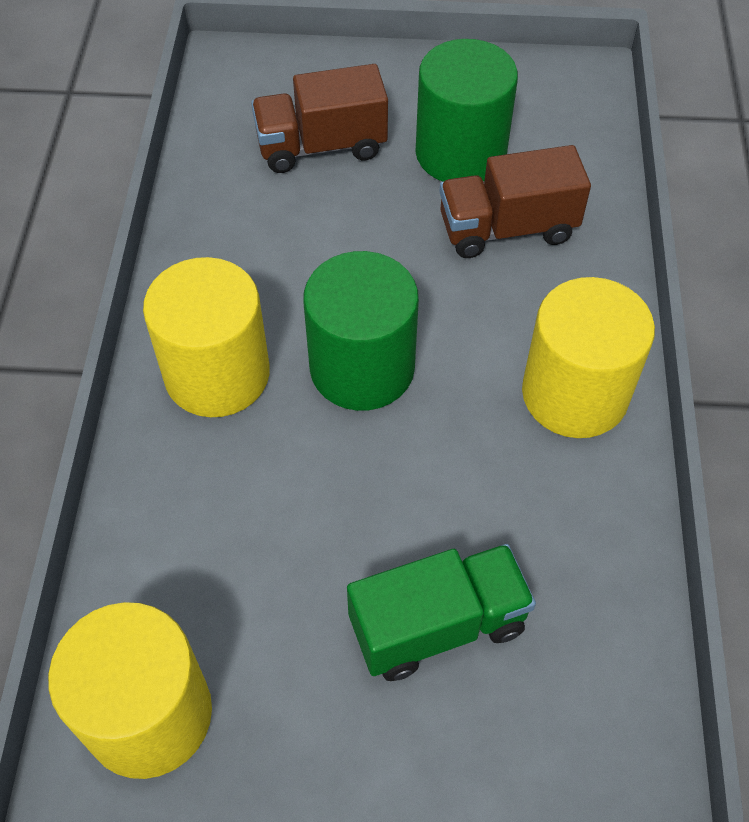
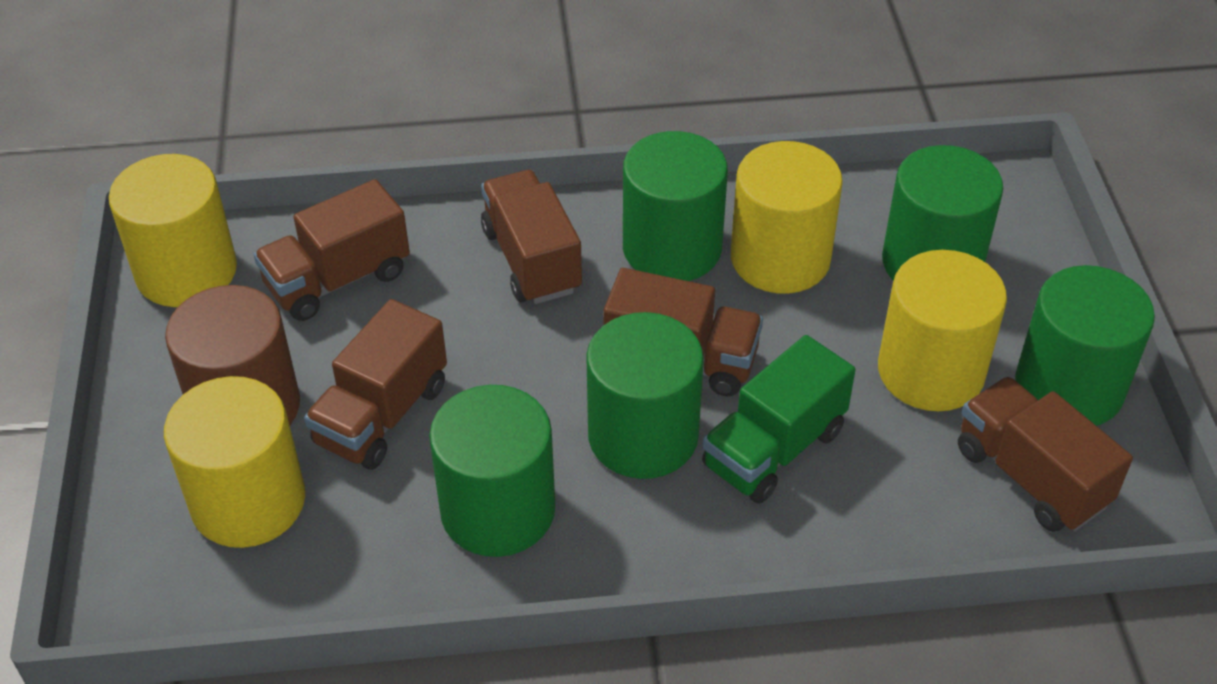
brown cylinder: 0 -> 1
brown truck: 2 -> 5
green cylinder: 2 -> 5
yellow cylinder: 3 -> 4

